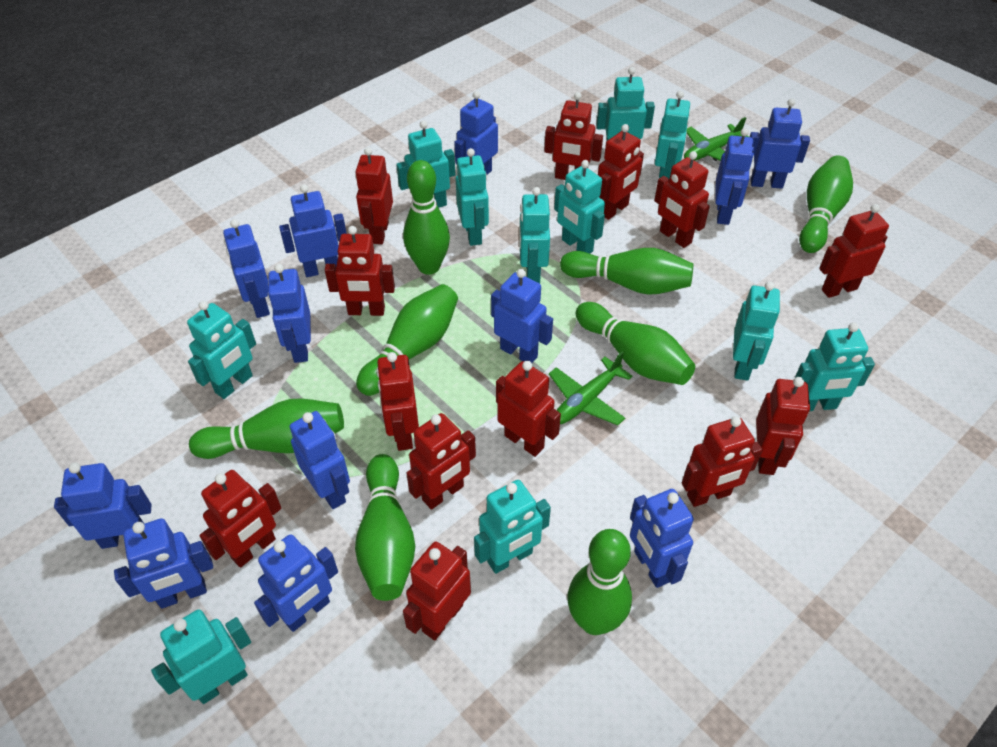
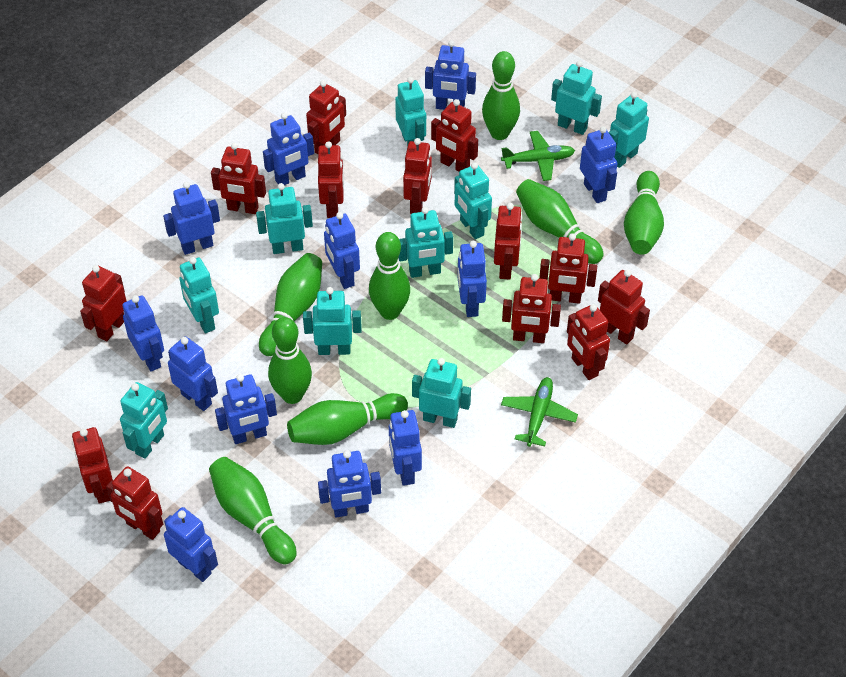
turquoise robot: 11 -> 10

